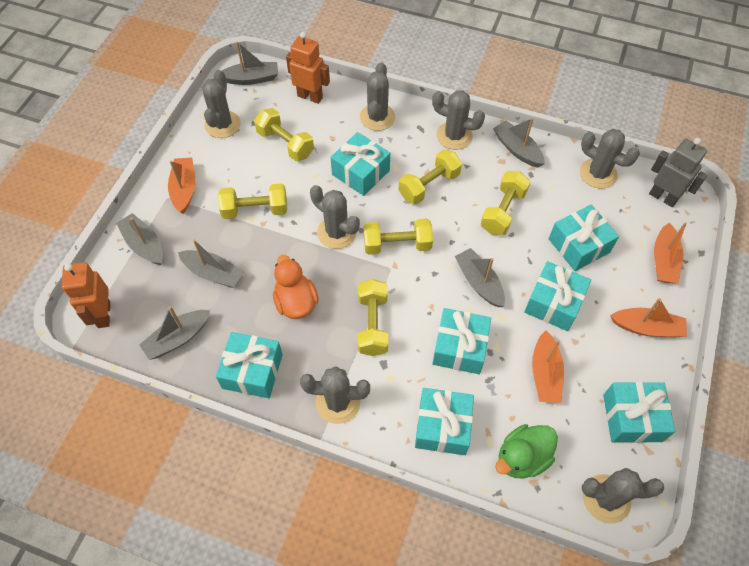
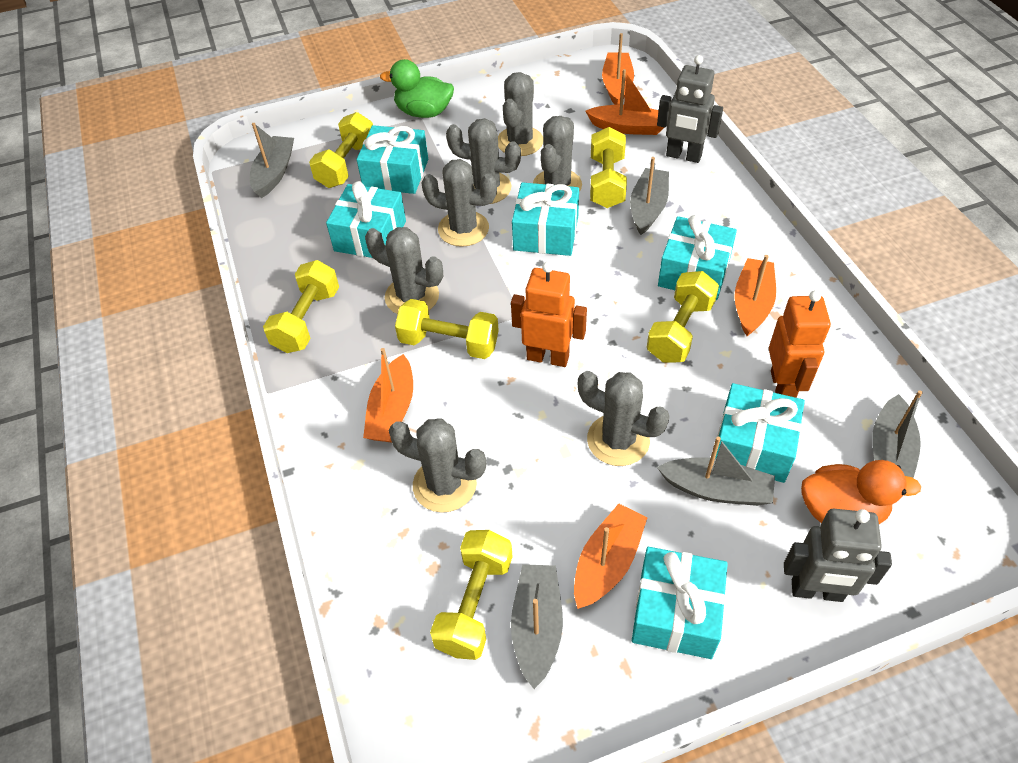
grey boat: 6 -> 5
grey robot: 1 -> 2
orange boat: 4 -> 5
turquoise gift: 7 -> 6

